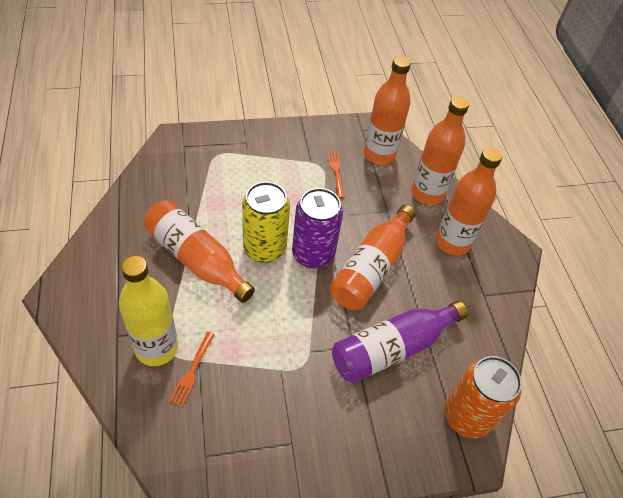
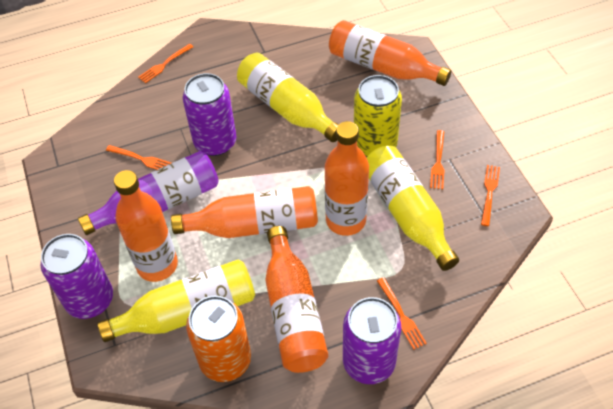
orange fork: 2 -> 5
purple can: 1 -> 3
yellow bottle: 1 -> 3

